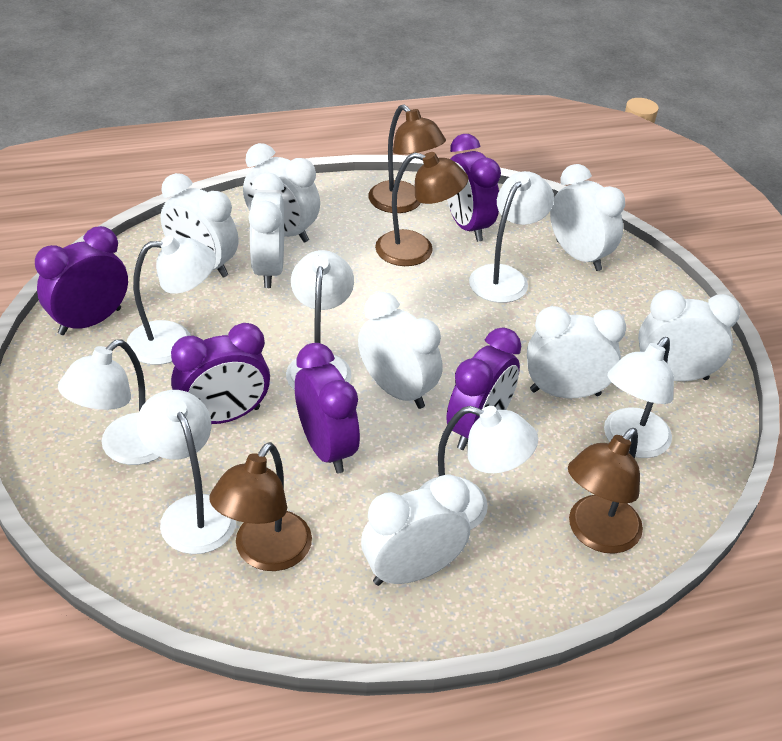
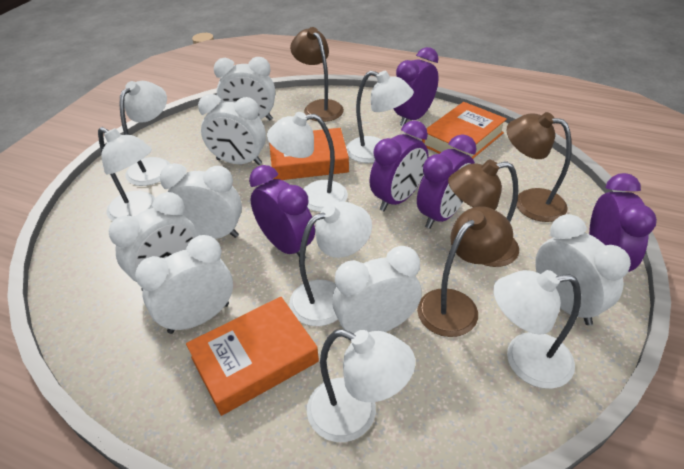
orange book: 0 -> 3
white clock: 8 -> 7

